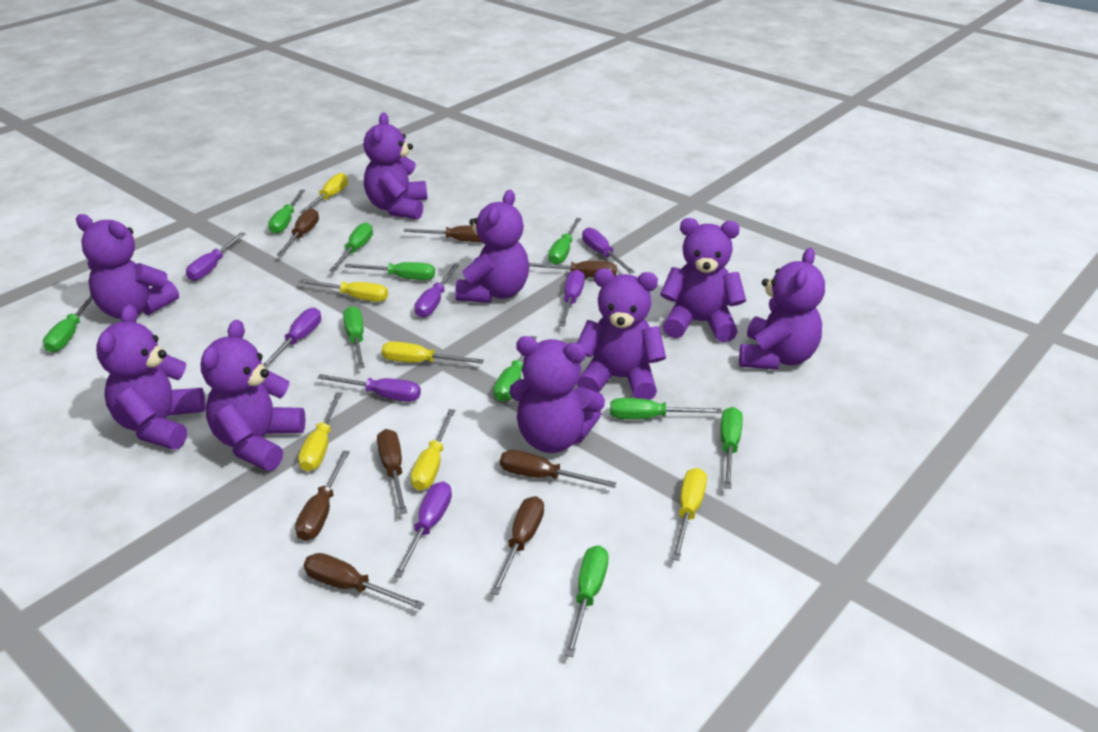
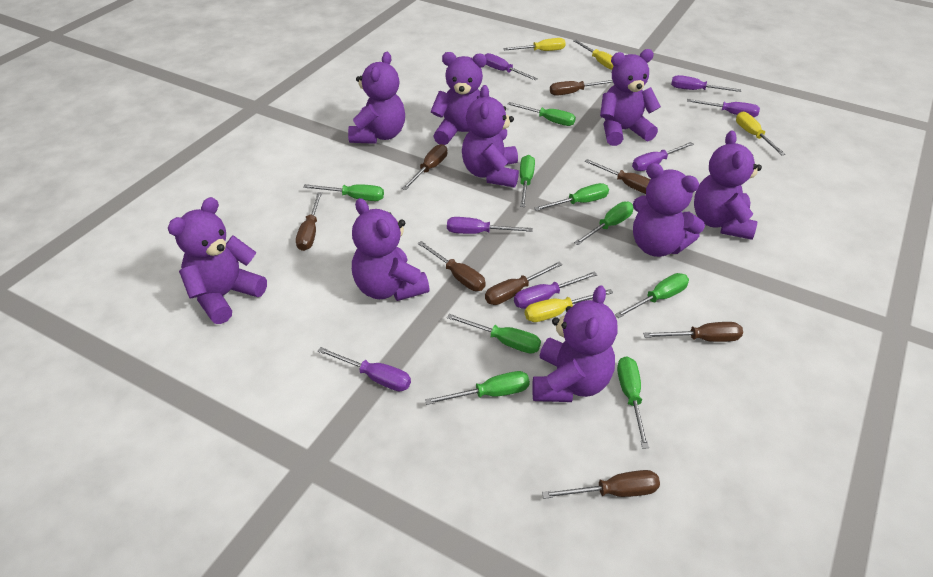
green screwdriver: 10 -> 9
yellow screwdriver: 6 -> 4

